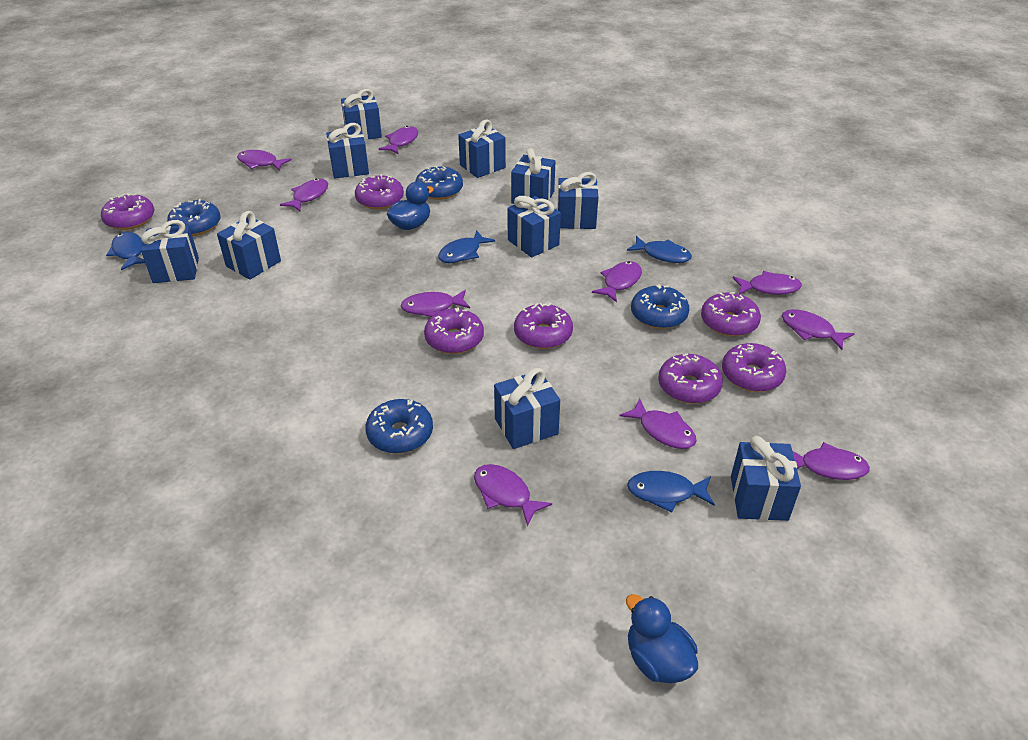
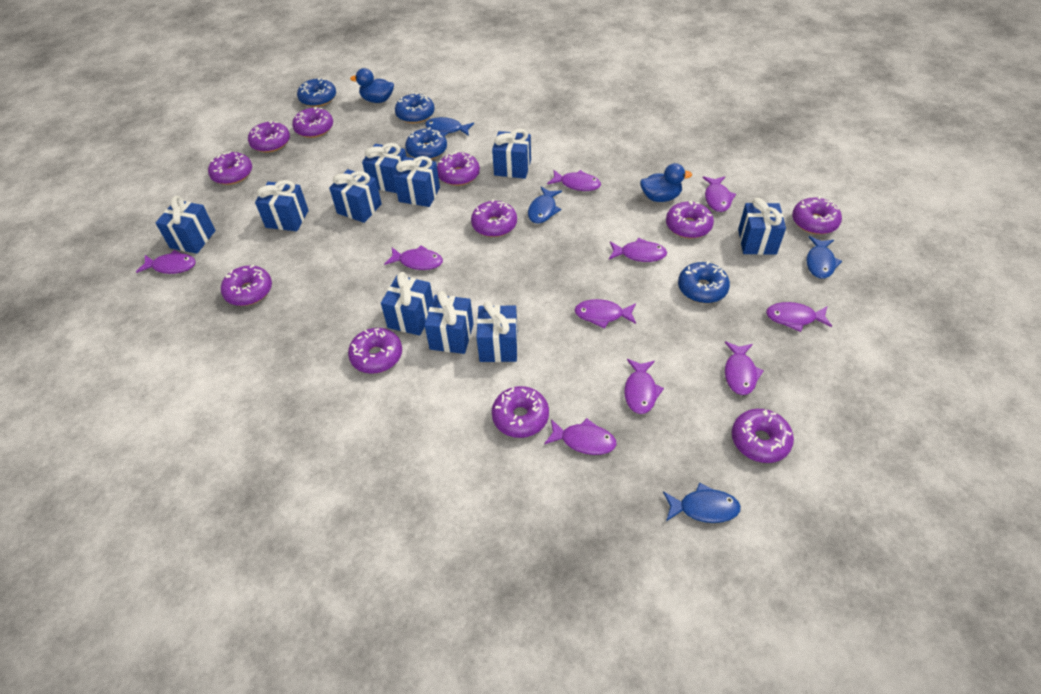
purple donut: 7 -> 11

